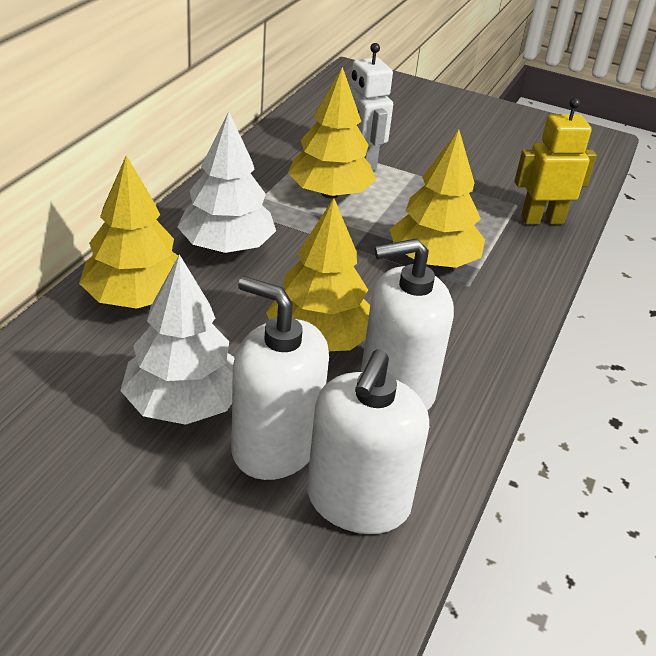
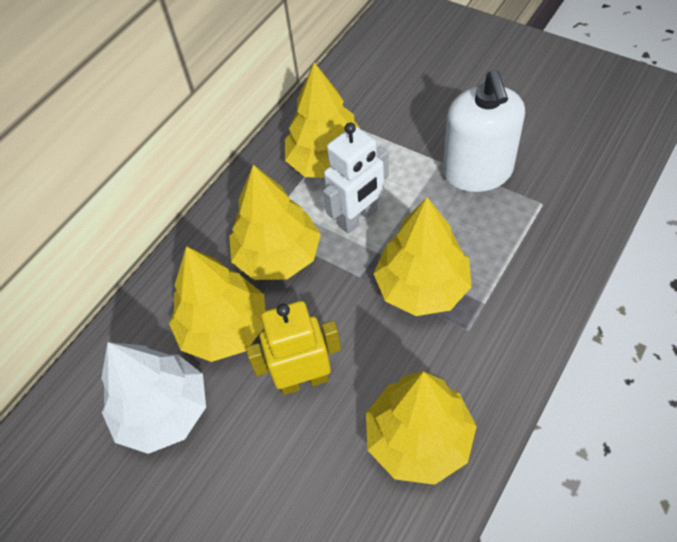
white soap dispenser: 3 -> 1
white tree: 2 -> 1
yellow tree: 4 -> 5

